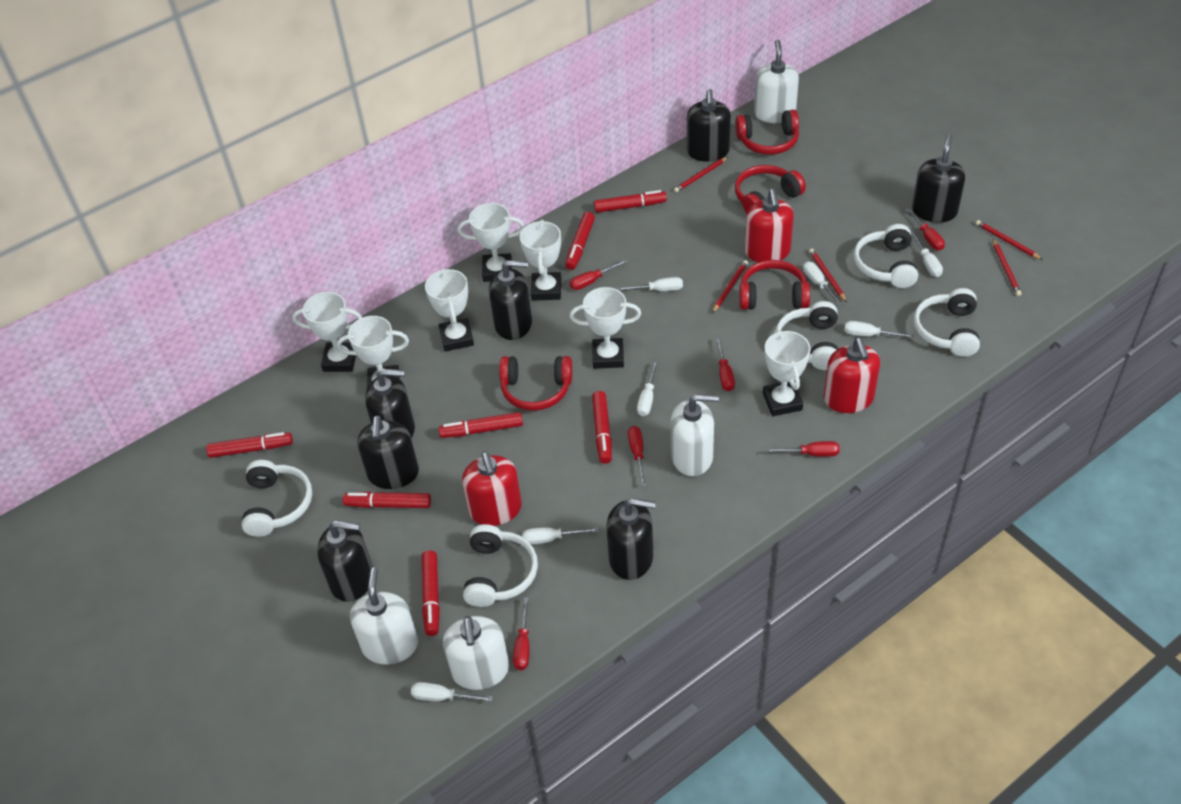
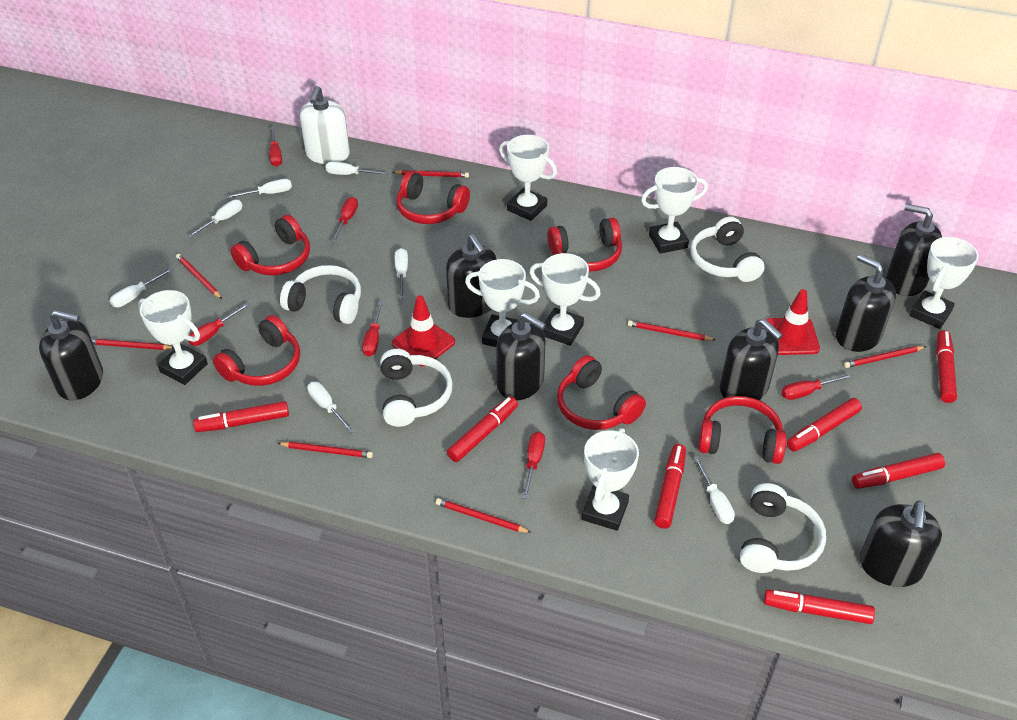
red headphones: 4 -> 6
red pencil: 5 -> 7
red soap dispenser: 3 -> 0
red traffic cone: 0 -> 2
white headphones: 5 -> 4
white soap dispenser: 4 -> 1

